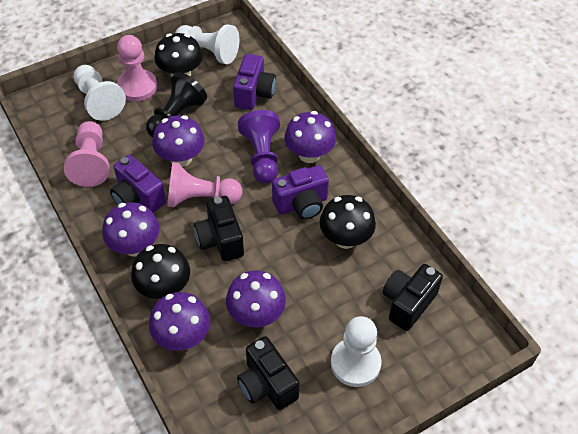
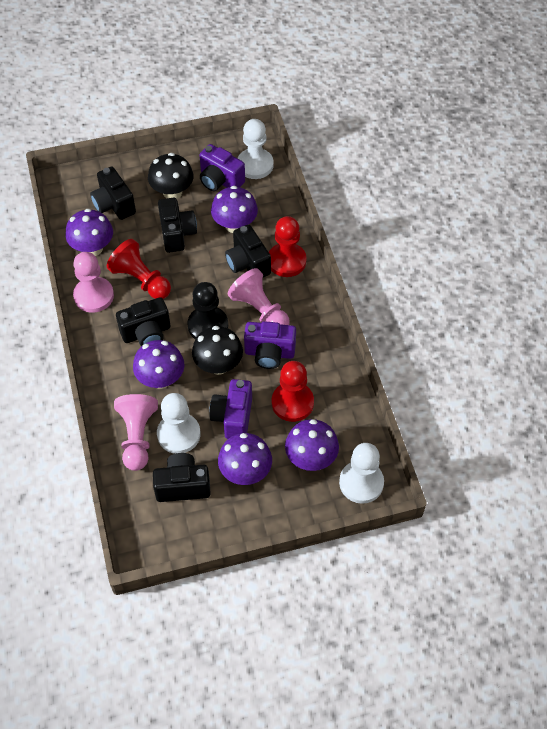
black camera: 3 -> 5
black mushroom: 3 -> 2
purple pawn: 1 -> 0
red pawn: 0 -> 3

